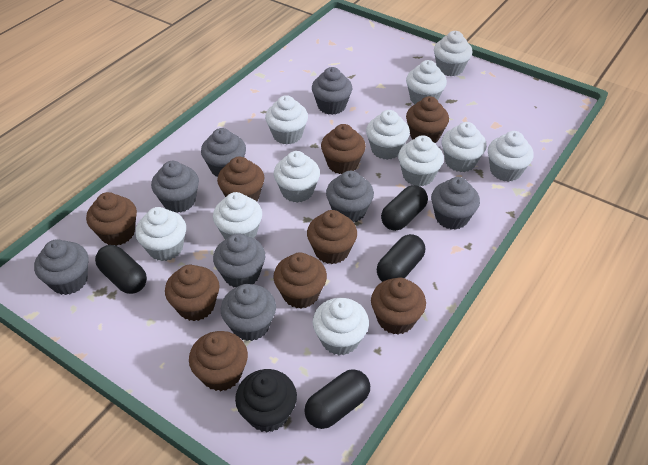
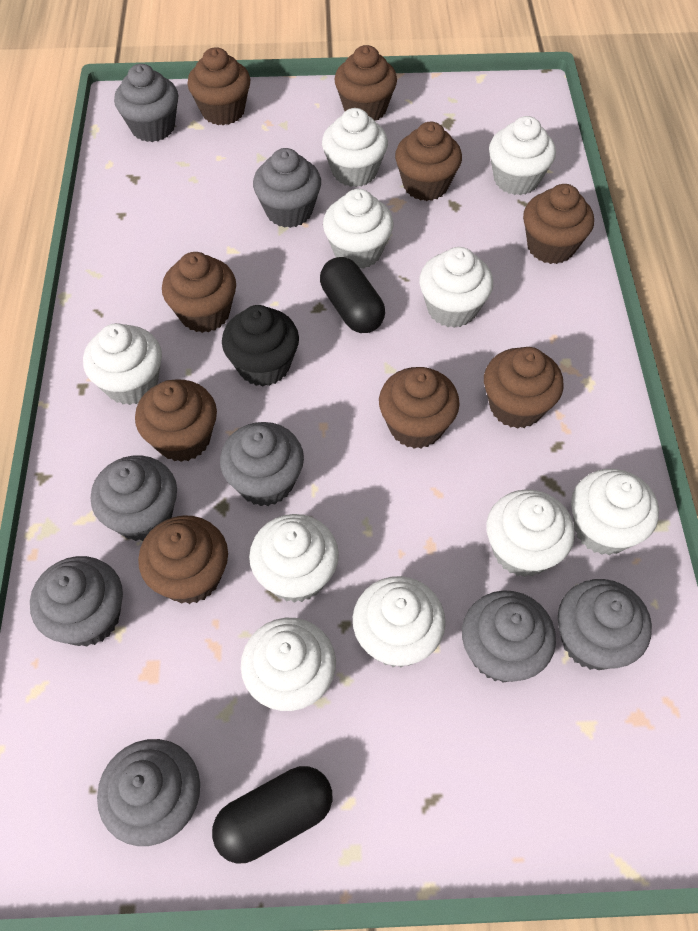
black capsule: 4 -> 2
white cupcake: 11 -> 10

